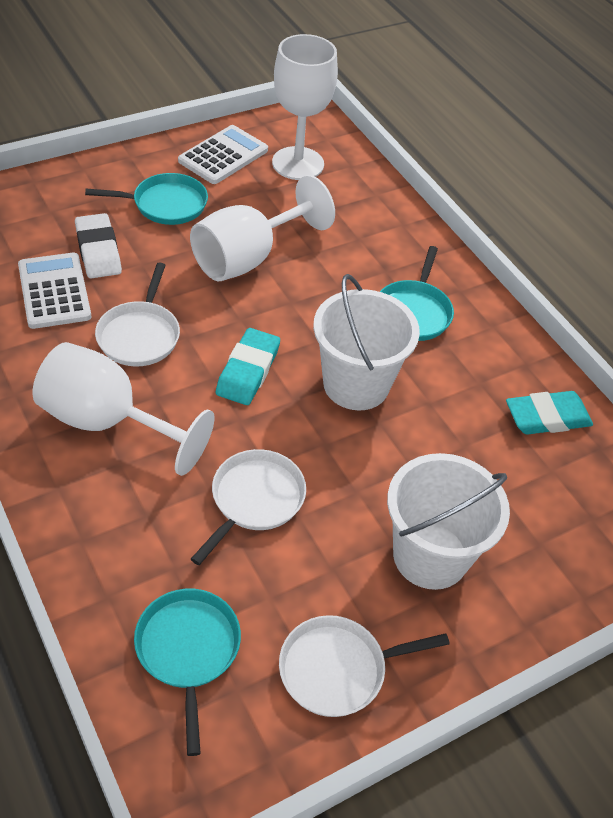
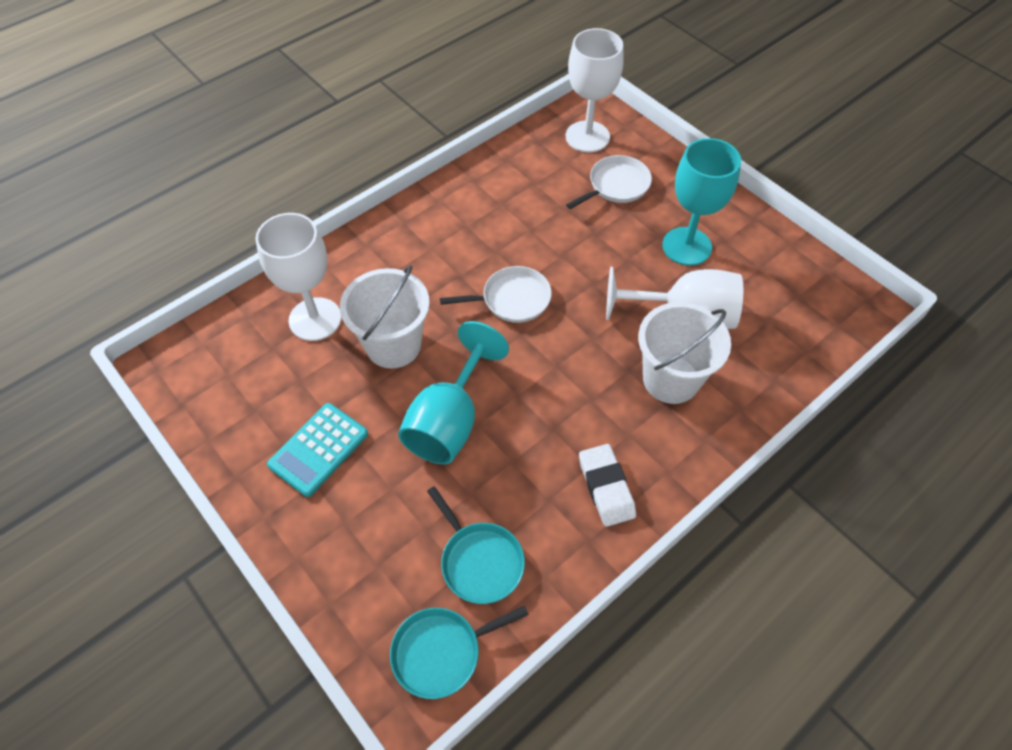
turquoise calculator: 0 -> 1
turquoise eraser: 2 -> 0
turquoise goblet: 0 -> 2
turquoise pan: 3 -> 2
white calculator: 2 -> 0
white pan: 3 -> 2

